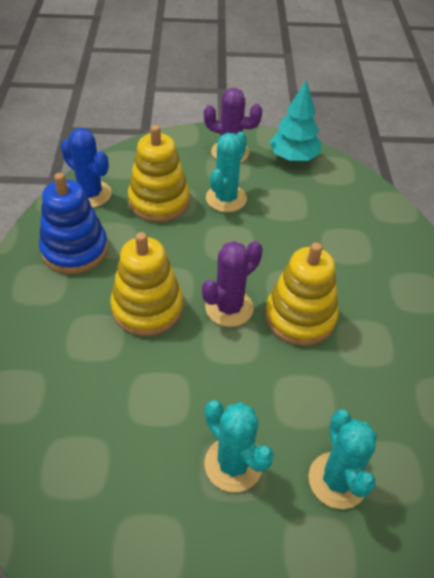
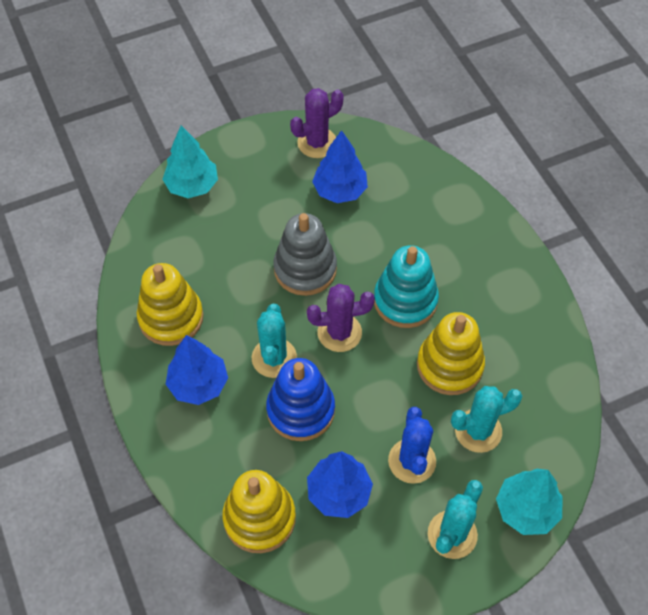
blue tree: 0 -> 3
grey stacking toy: 0 -> 1
turquoise stacking toy: 0 -> 1
turquoise tree: 1 -> 2

